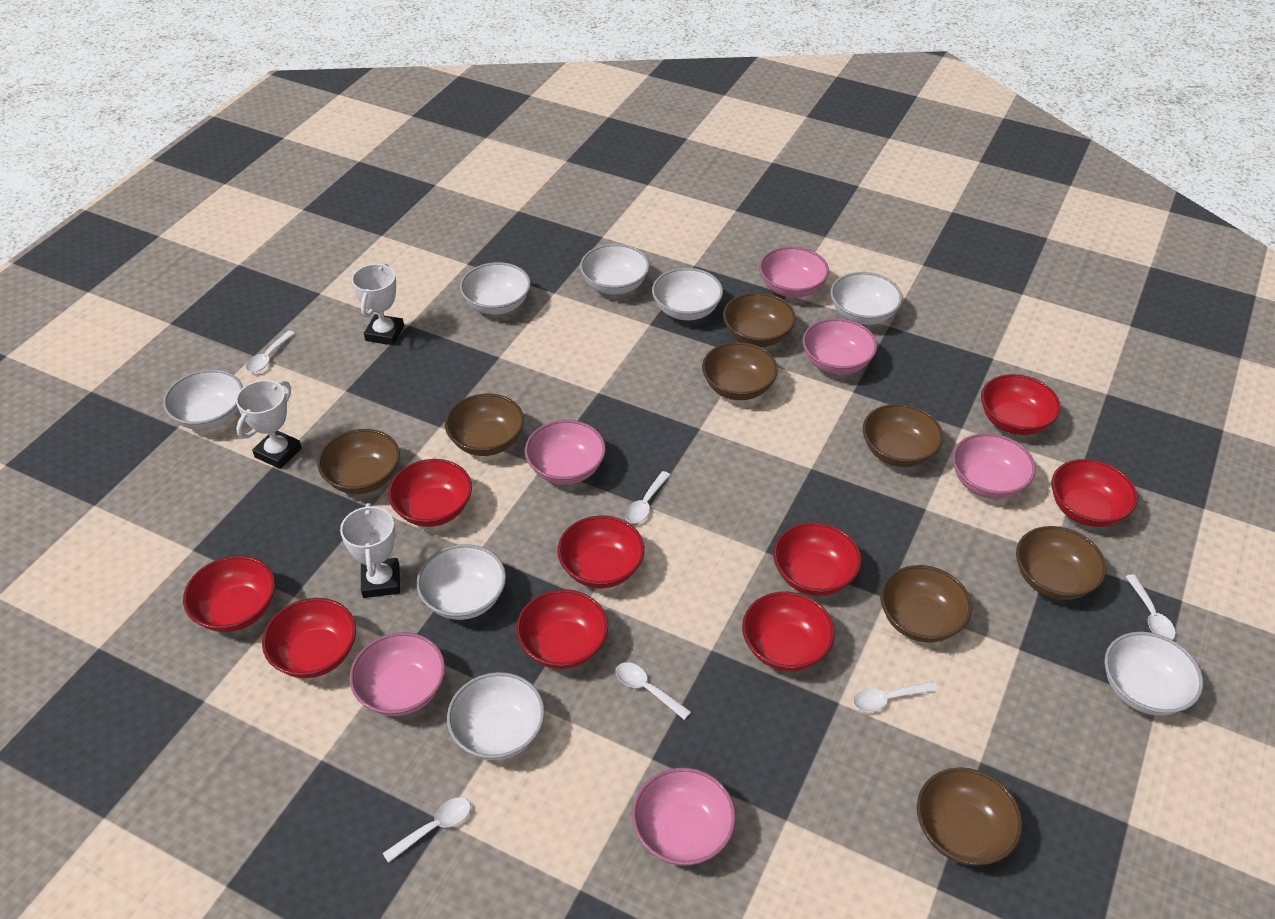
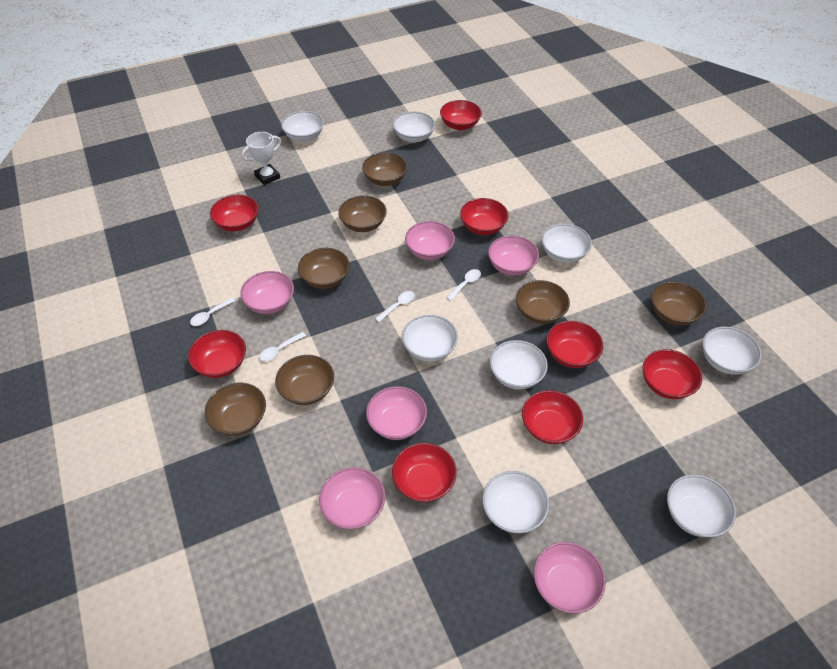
brown bowl: 8 -> 7
red bowl: 9 -> 8
white spoon: 6 -> 4
white trophy: 3 -> 1

